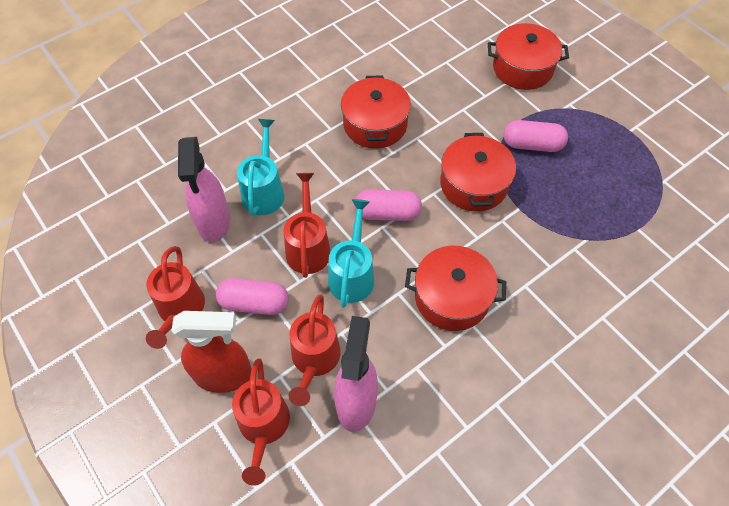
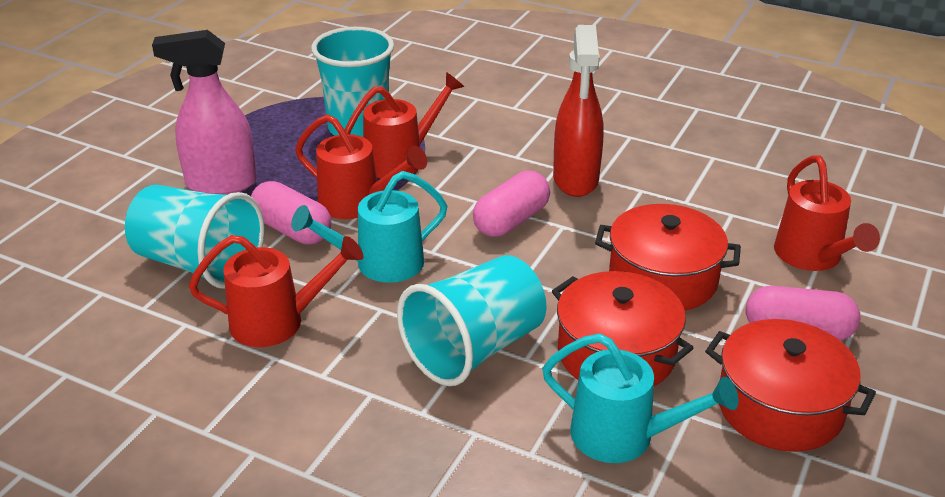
pink spray bottle: 2 -> 1
red pot: 4 -> 3
turquoise cup: 0 -> 3

